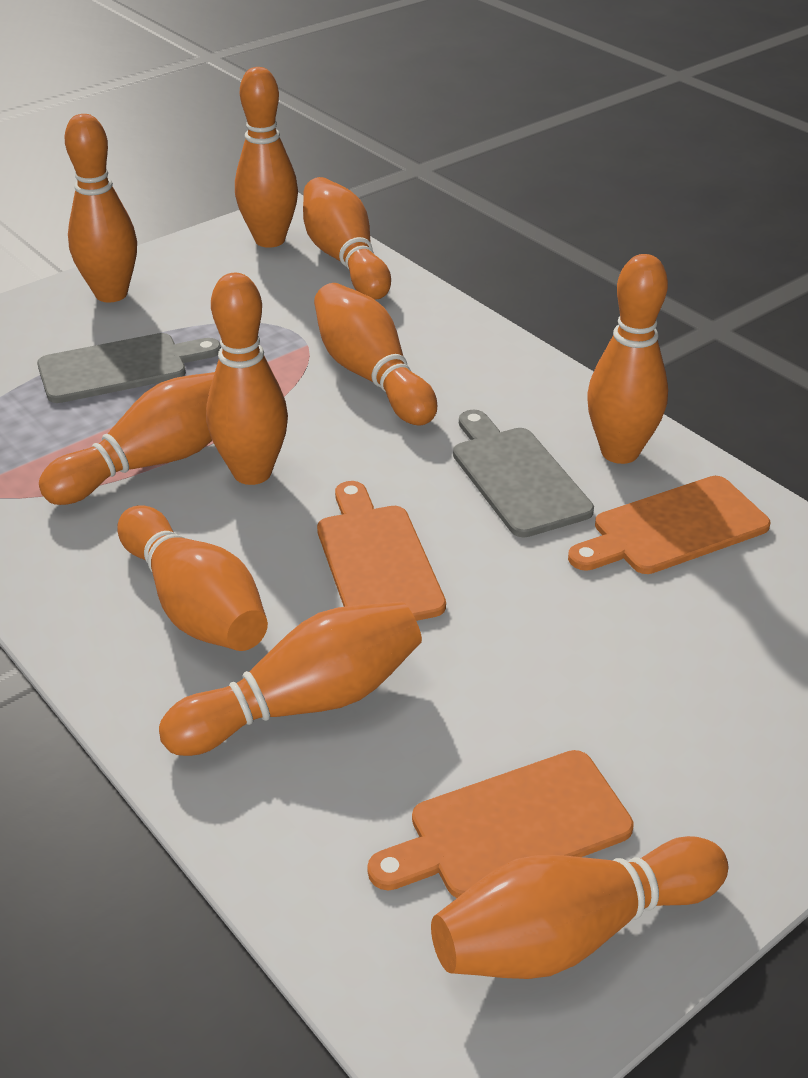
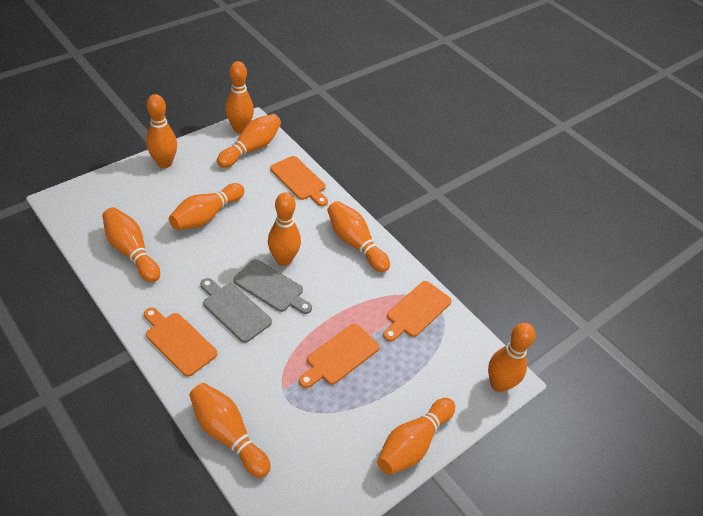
orange cutting board: 3 -> 4

